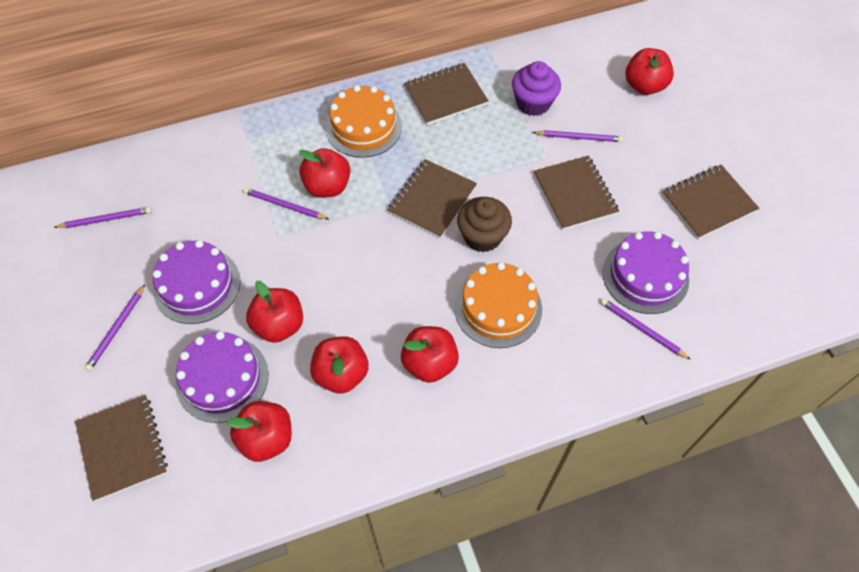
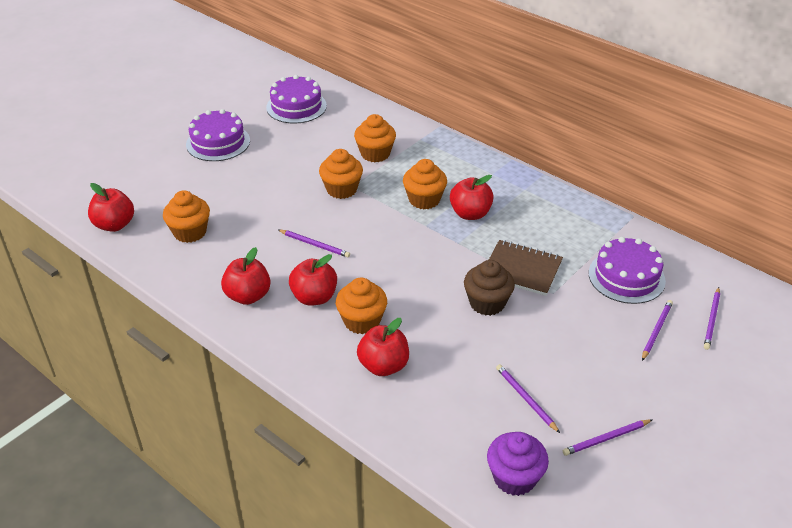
brown notebook: 5 -> 1
orange cake: 2 -> 0
orange cupcake: 0 -> 5
red apple: 6 -> 5

